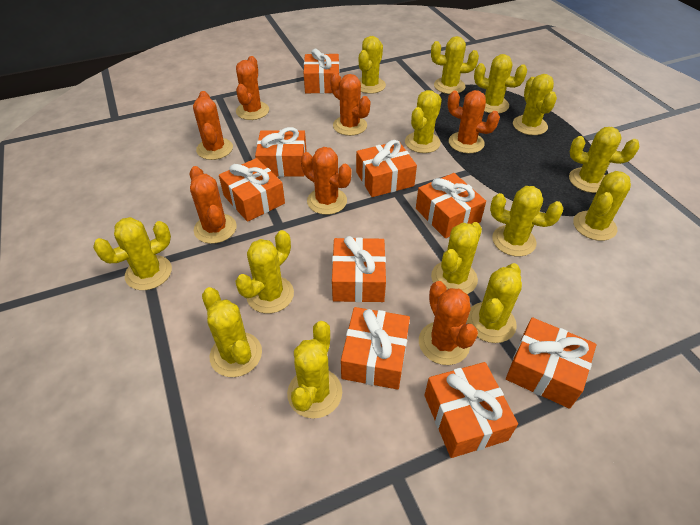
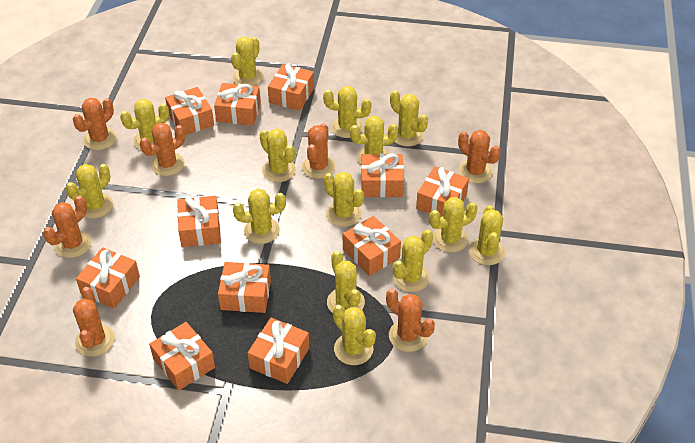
orange gift: 9 -> 11

